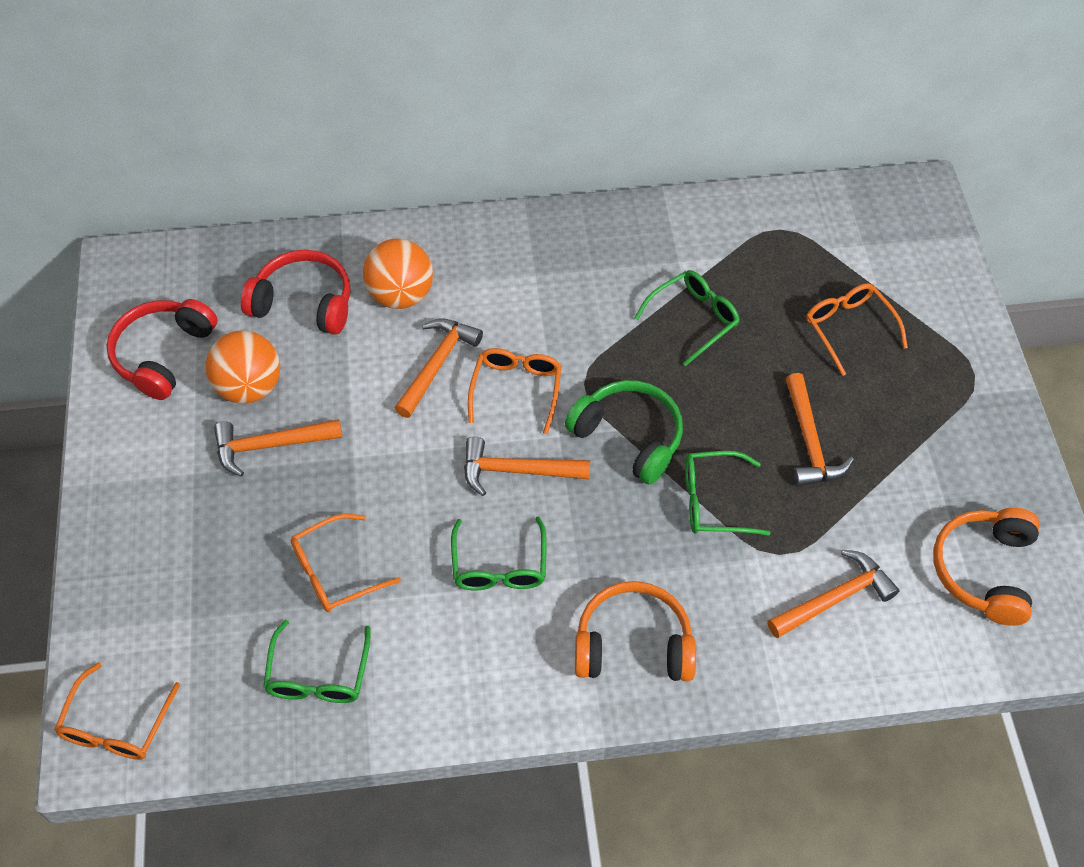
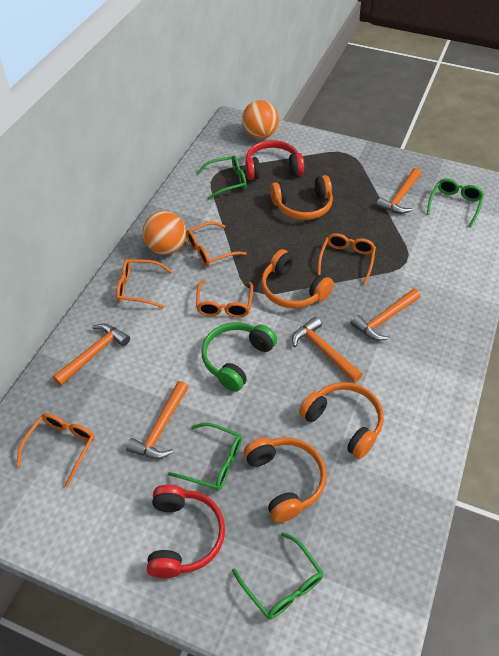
orange glasses: 4 -> 5
orange headphones: 2 -> 4

